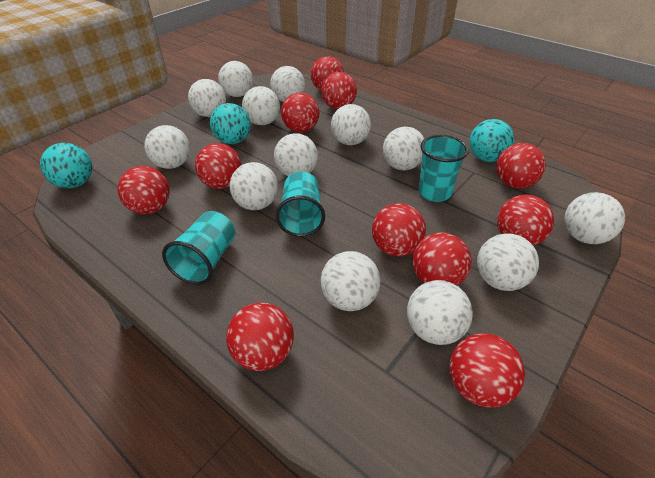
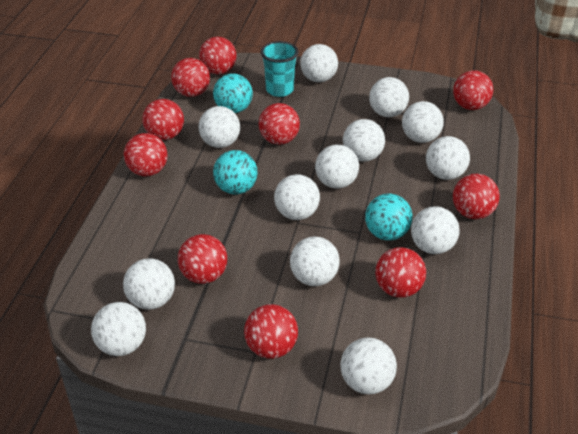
red ball: 11 -> 10
turquoise cup: 3 -> 1

